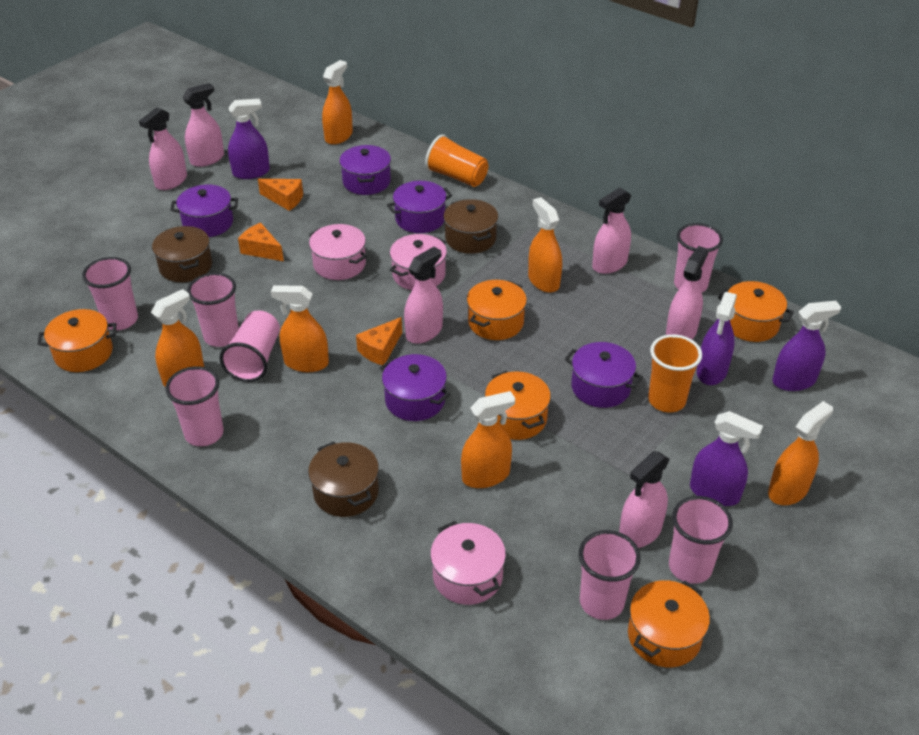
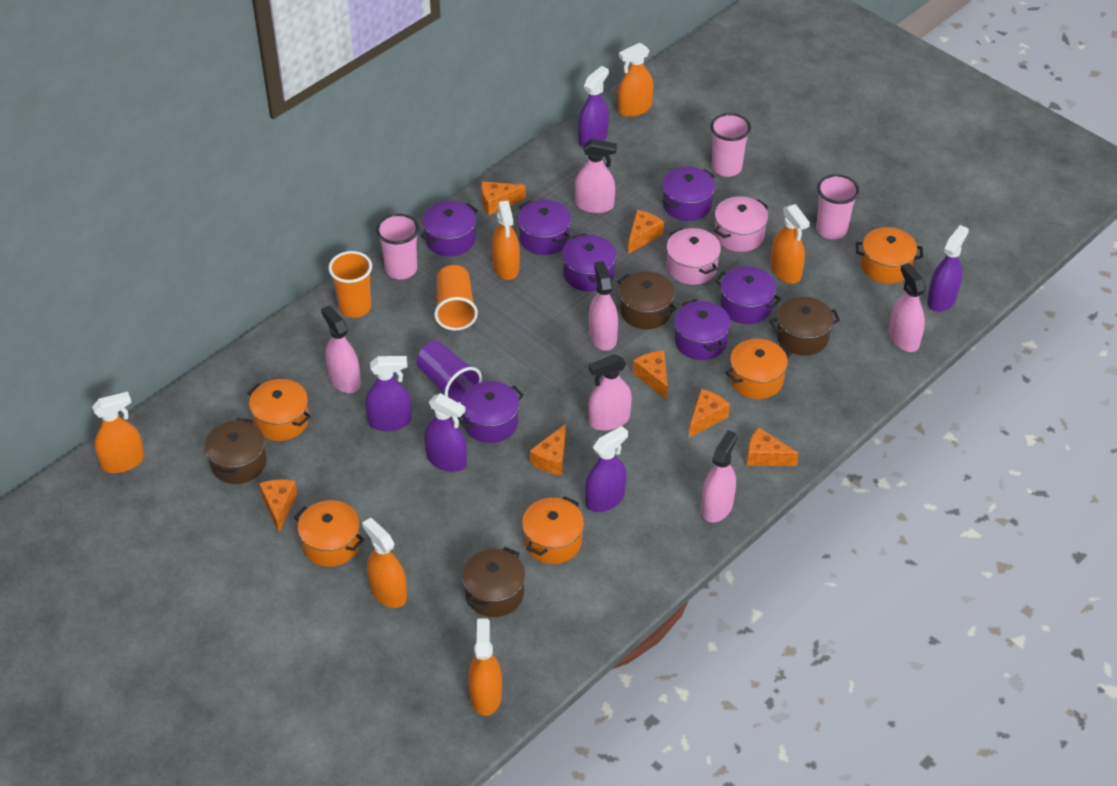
brown pot: 3 -> 4
orange cheese: 3 -> 7
pink cup: 7 -> 3
pink pot: 3 -> 2
purple cup: 0 -> 1
purple pot: 5 -> 7
purple spray bottle: 4 -> 5

